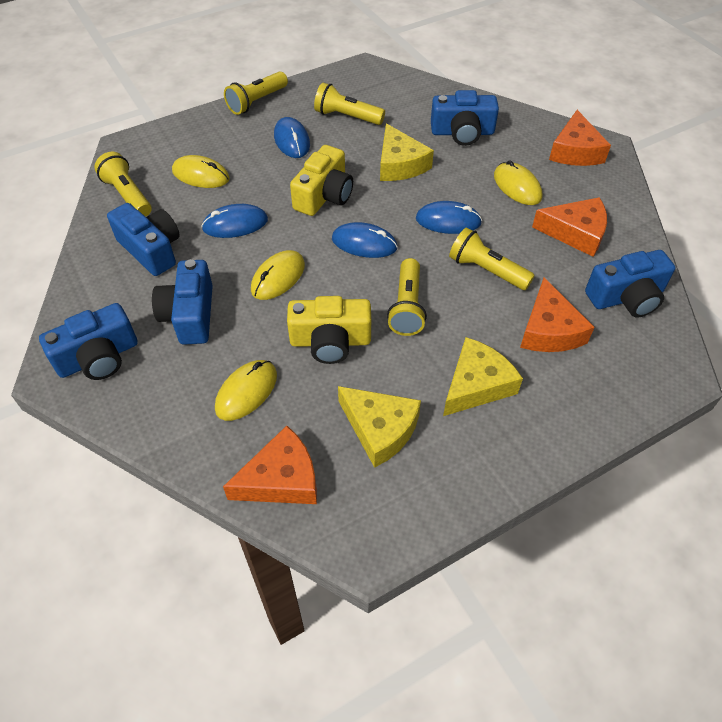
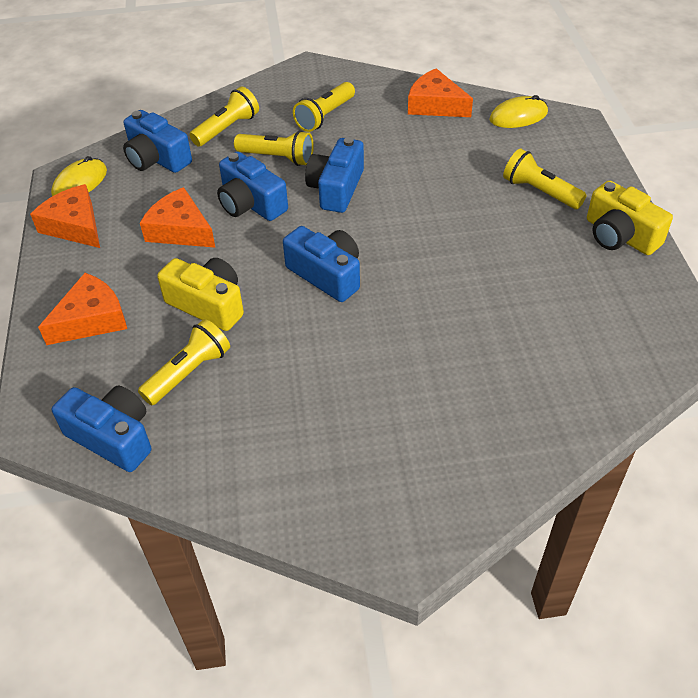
blue mouse: 4 -> 0
yellow cheese: 3 -> 0
yellow mouse: 4 -> 2

